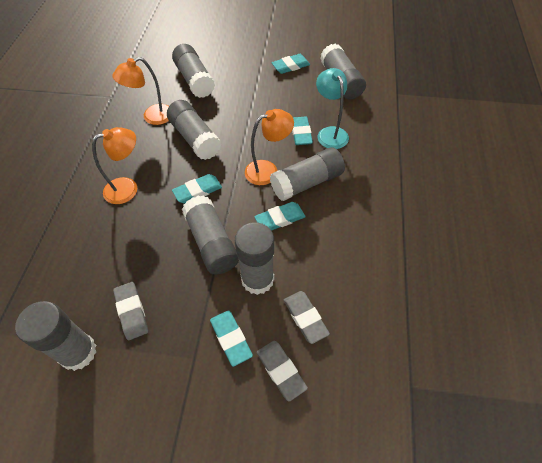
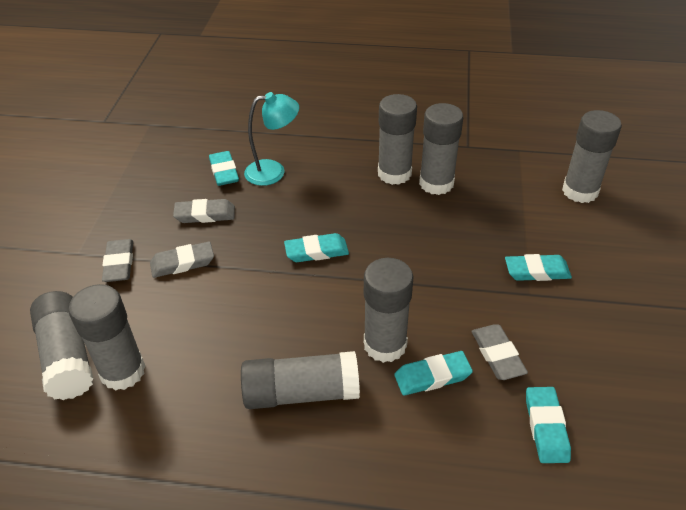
grey eraser: 3 -> 4
orange lamp: 3 -> 0

